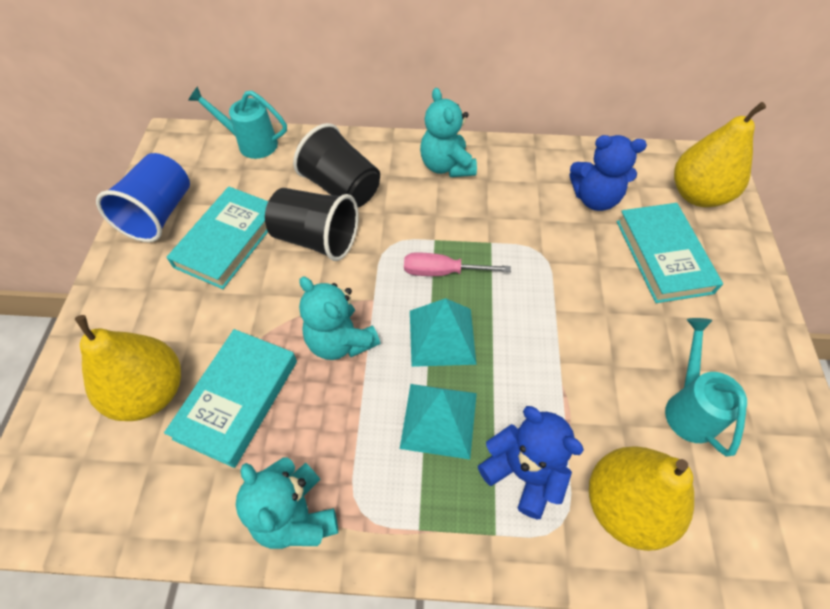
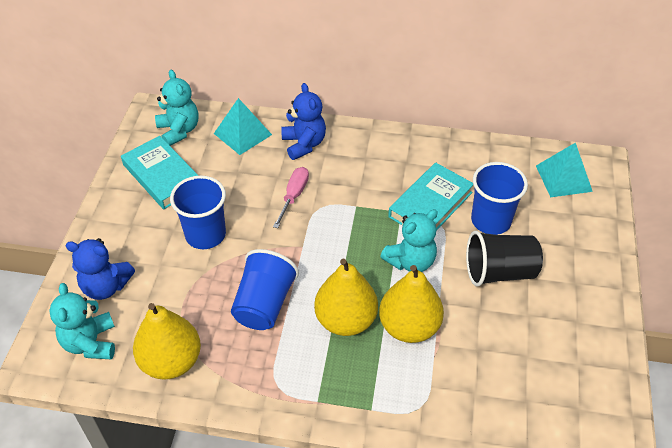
black cup: 2 -> 1
blue cup: 1 -> 3
turquoise book: 3 -> 2
turquoise watering can: 2 -> 0

